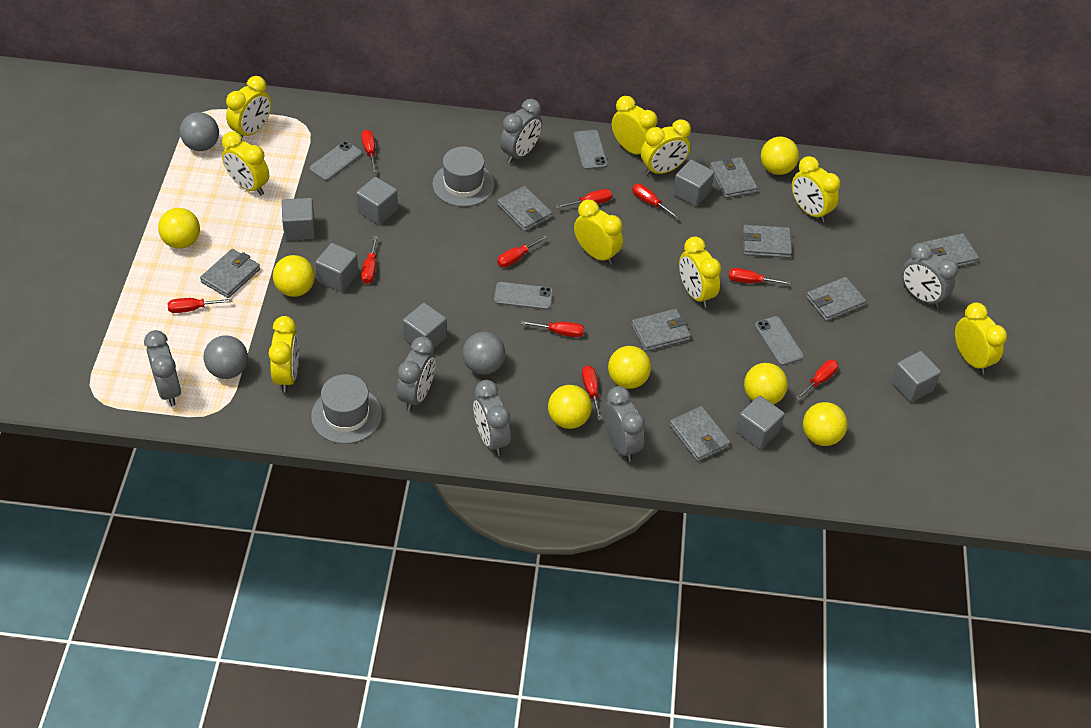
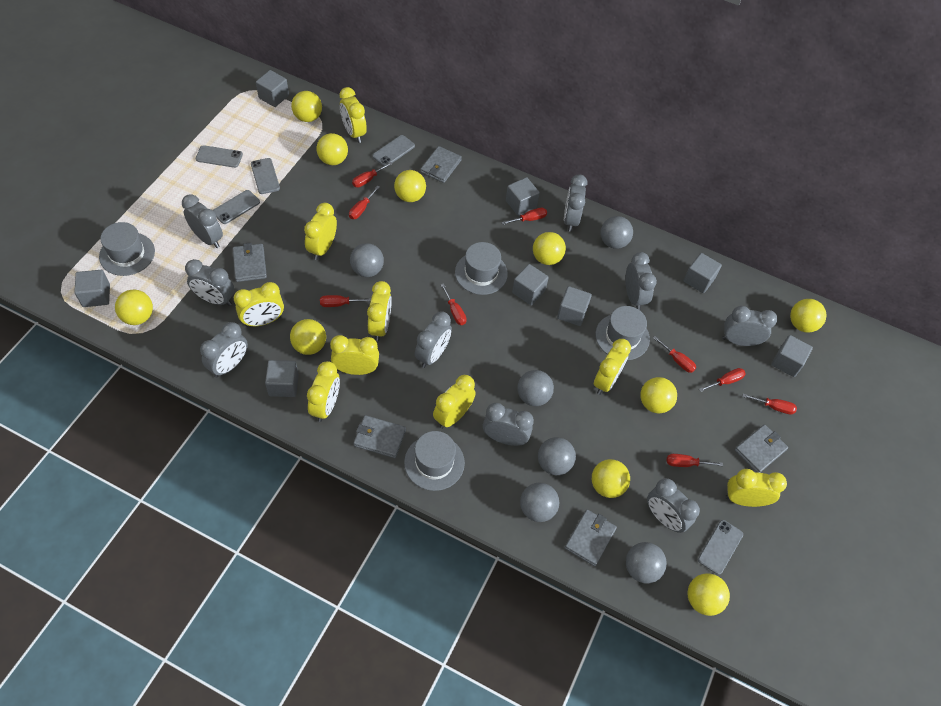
grey ball: 3 -> 6
grey clock: 6 -> 9
grey cube: 7 -> 8
grey hat: 2 -> 4
grey phone: 4 -> 5
grey wallet: 8 -> 5
red screwdriver: 10 -> 9
yellow ball: 7 -> 10

